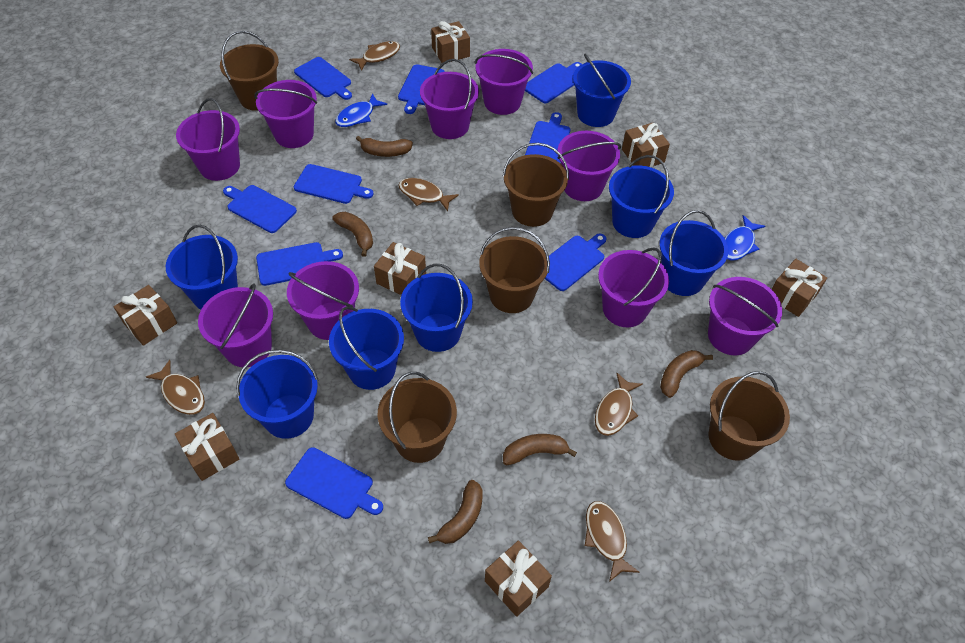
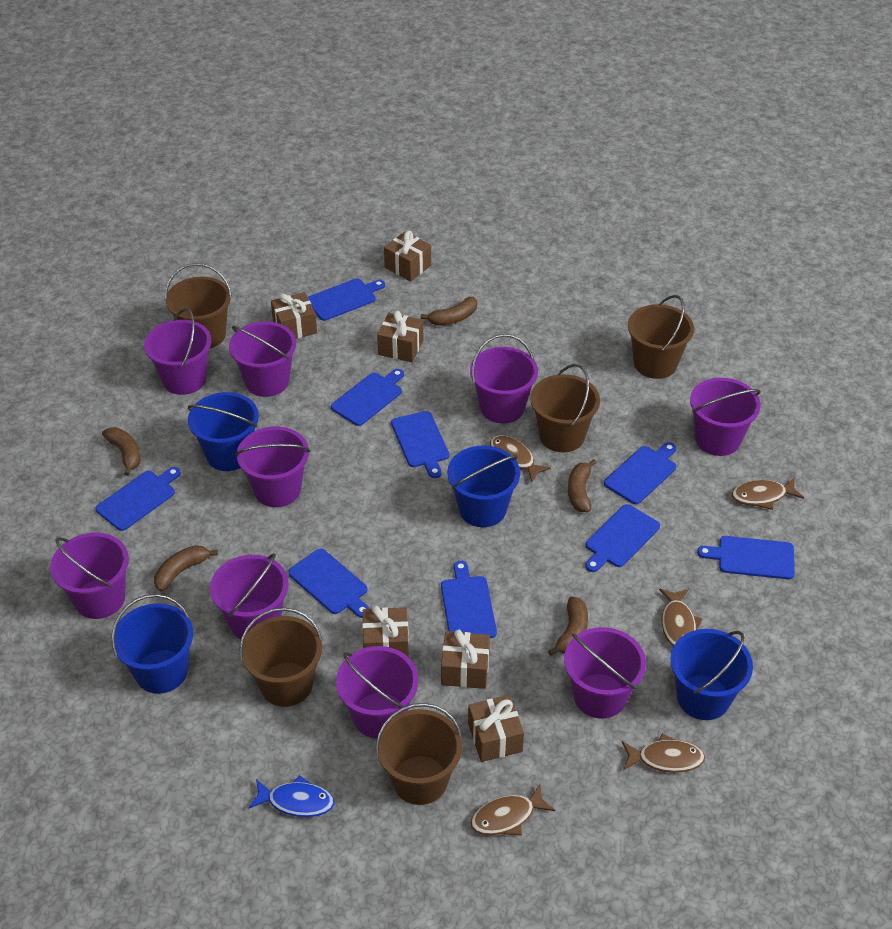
blue bucket: 7 -> 4
blue fish: 2 -> 1
brown gift: 7 -> 6

